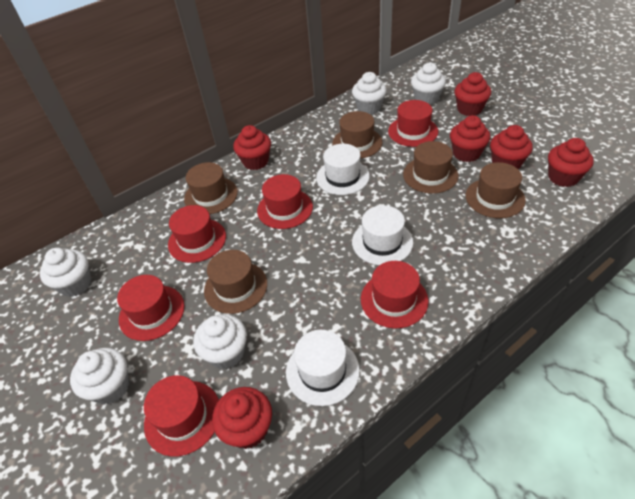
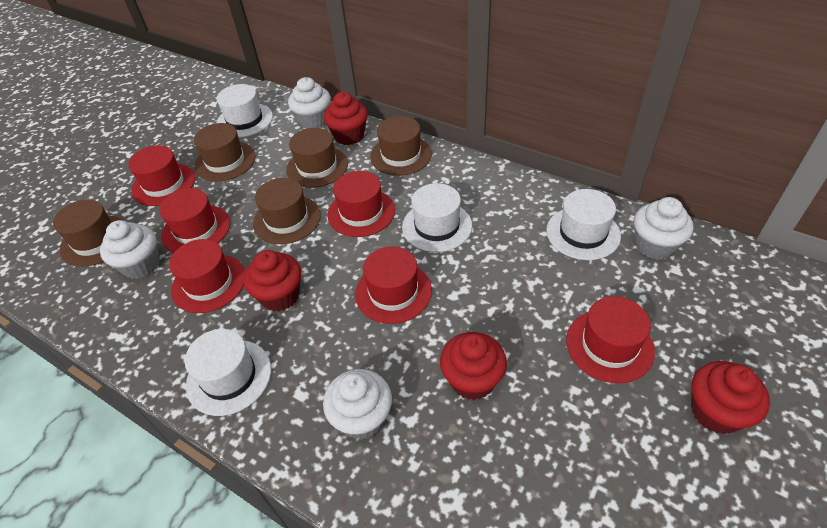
red cupcake: 6 -> 4
white cupcake: 5 -> 4
white hat: 3 -> 4

